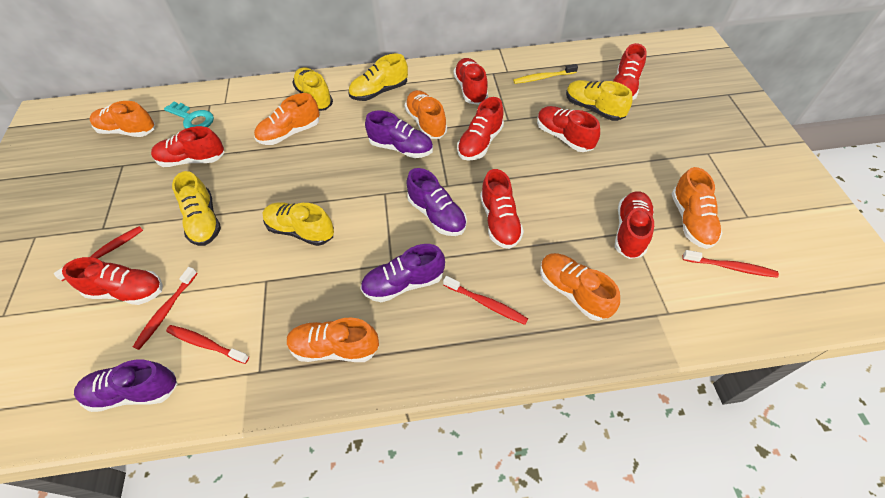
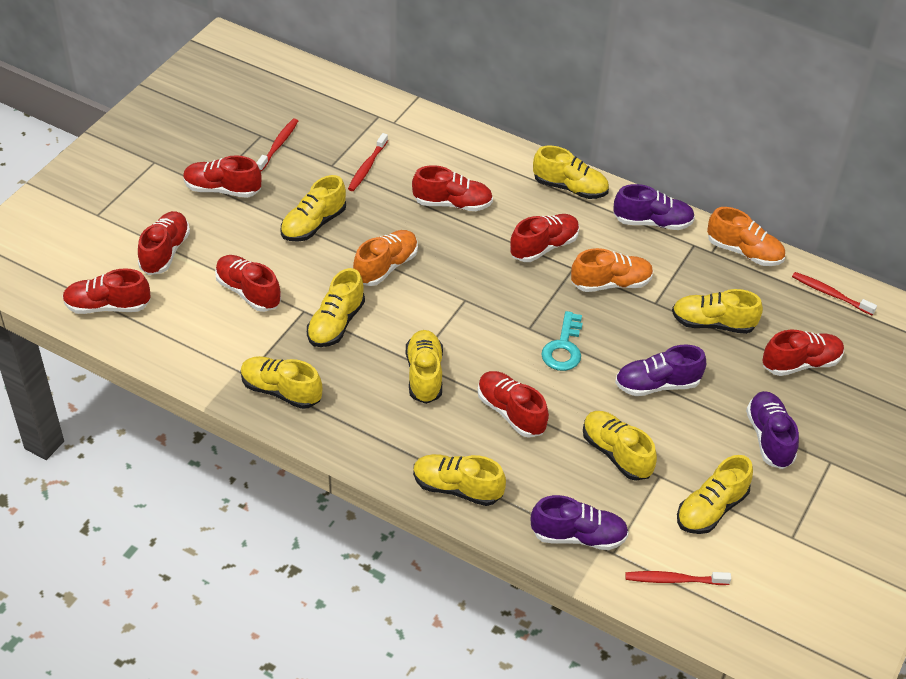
orange shoe: 6 -> 3
red toothbrush: 5 -> 4
yellow shoe: 5 -> 9
yellow toothbrush: 1 -> 0

